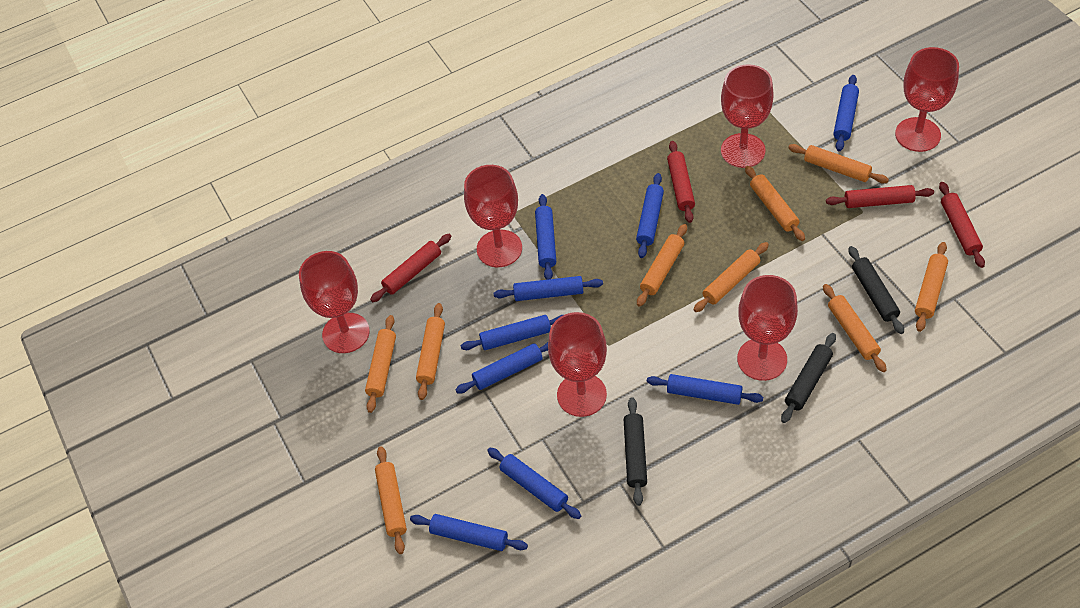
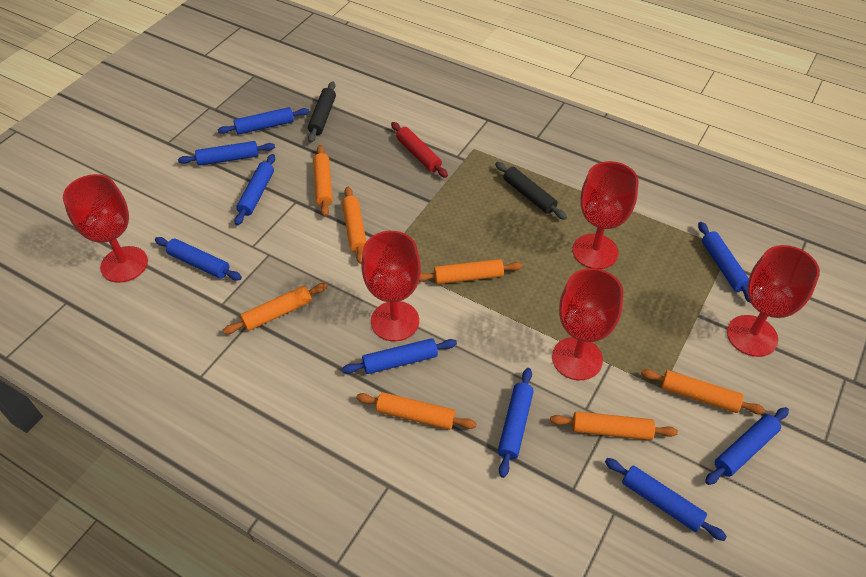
black rolling pin: 3 -> 2
orange rolling pin: 9 -> 7
red goblet: 6 -> 5
red rolling pin: 4 -> 1

